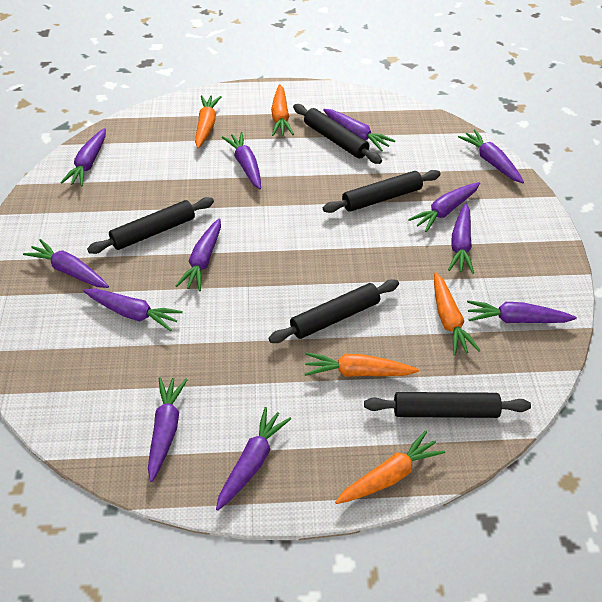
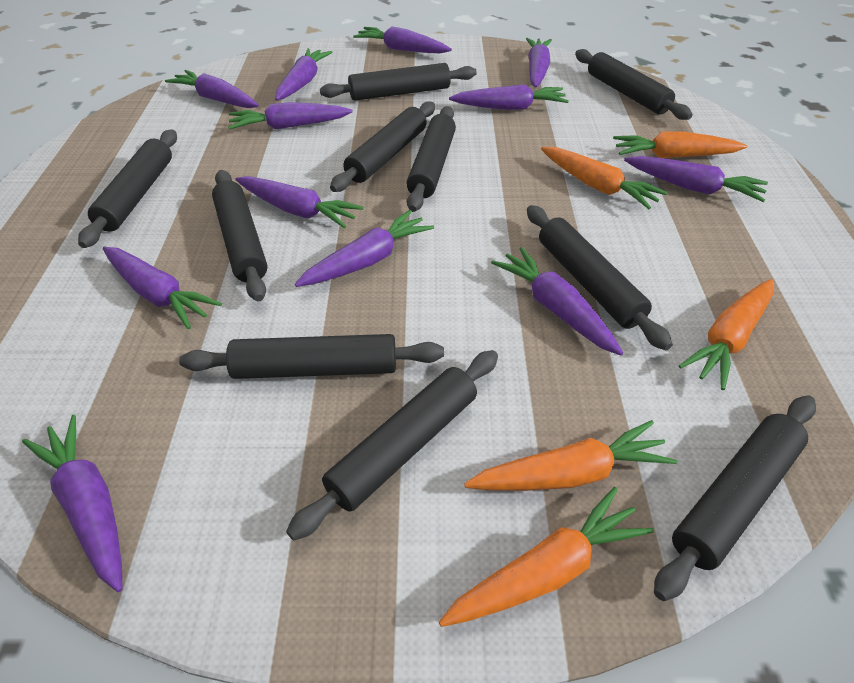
black rolling pin: 5 -> 10

